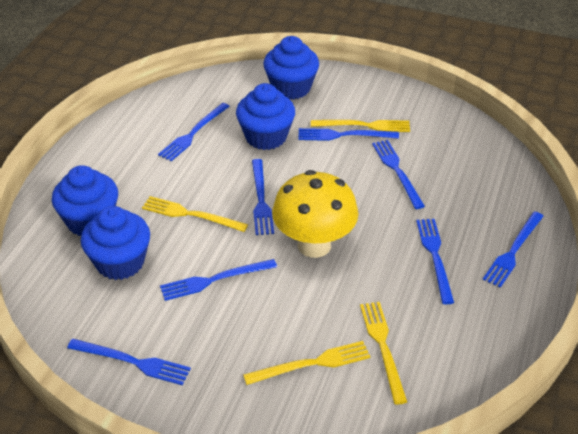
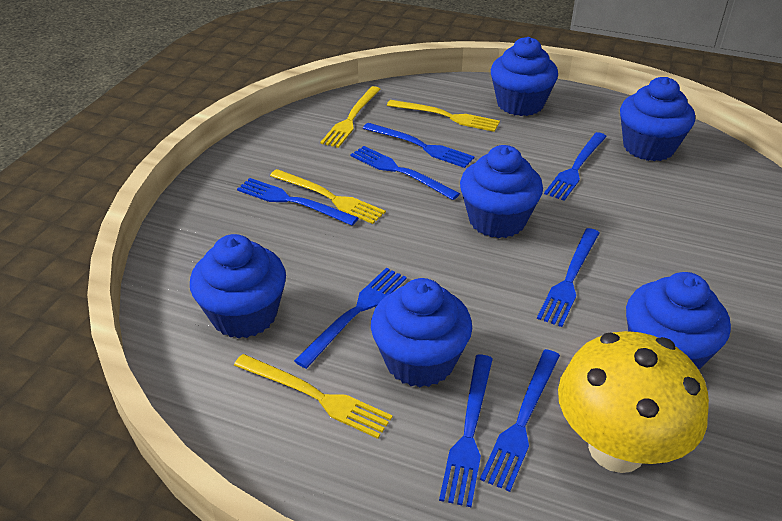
blue cupcake: 4 -> 6

